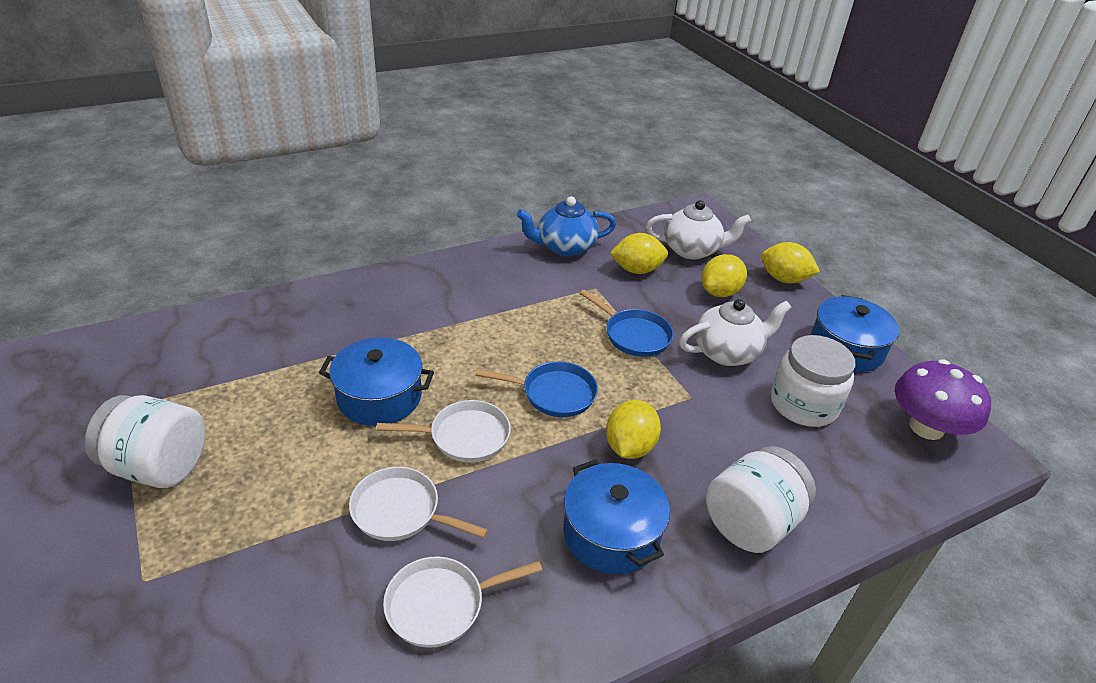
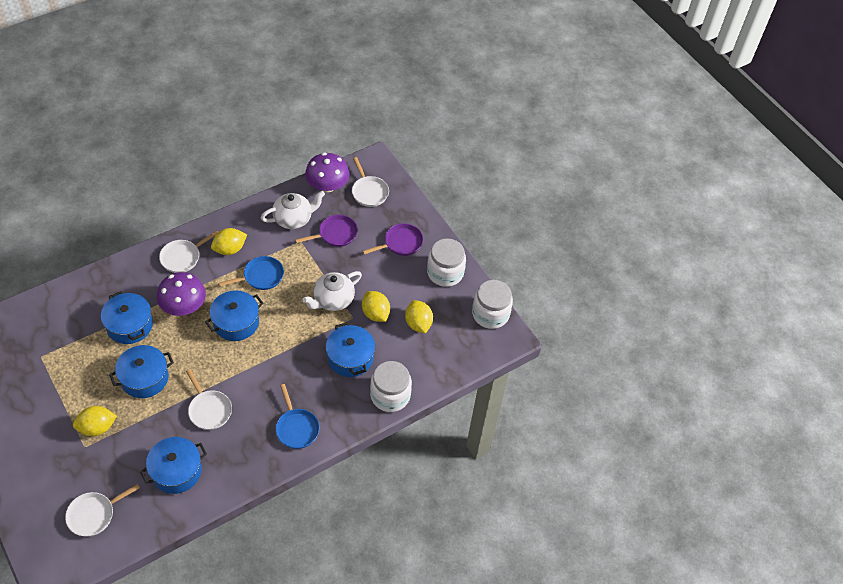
blue pot: 3 -> 5
blue teapot: 1 -> 0
purple mushroom: 1 -> 2
purple pan: 0 -> 2
white pan: 3 -> 4

